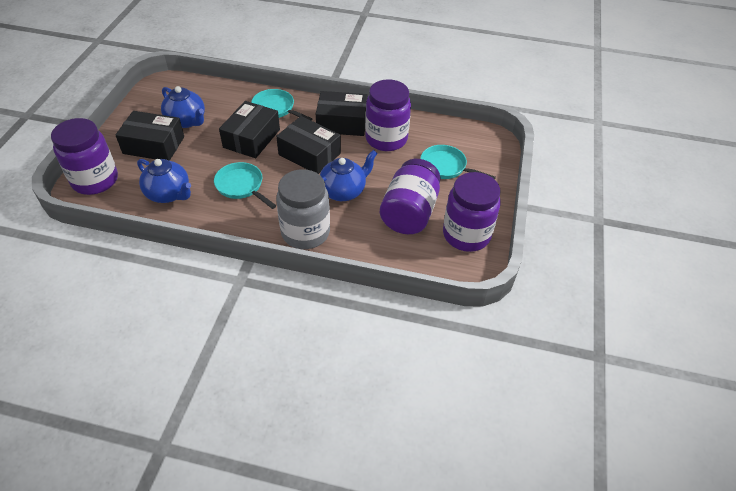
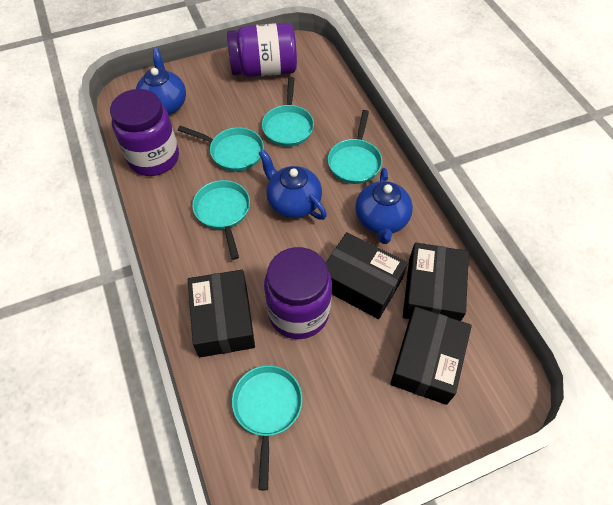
grey jar: 1 -> 0
purple jar: 4 -> 3
turquoise pan: 3 -> 5

